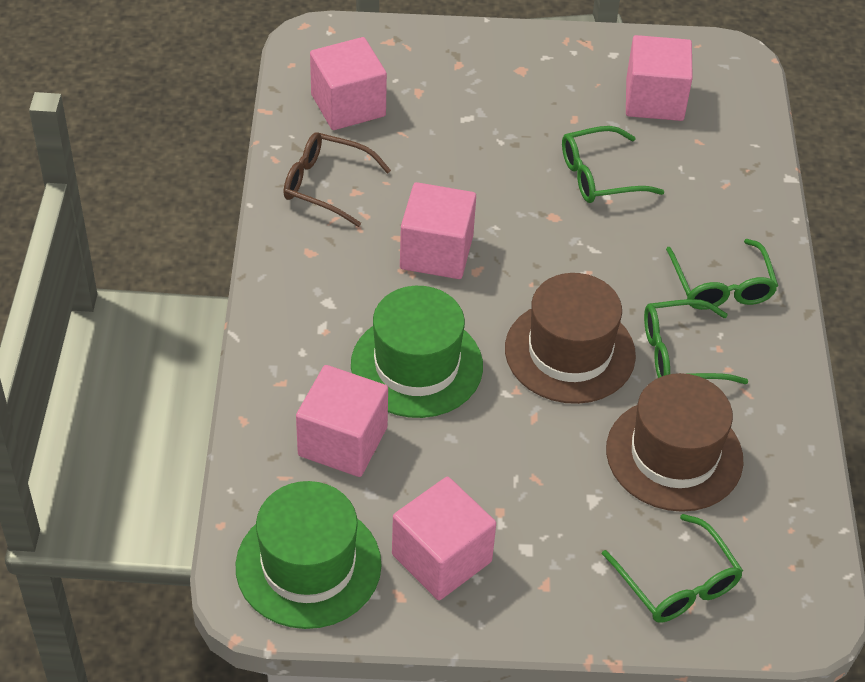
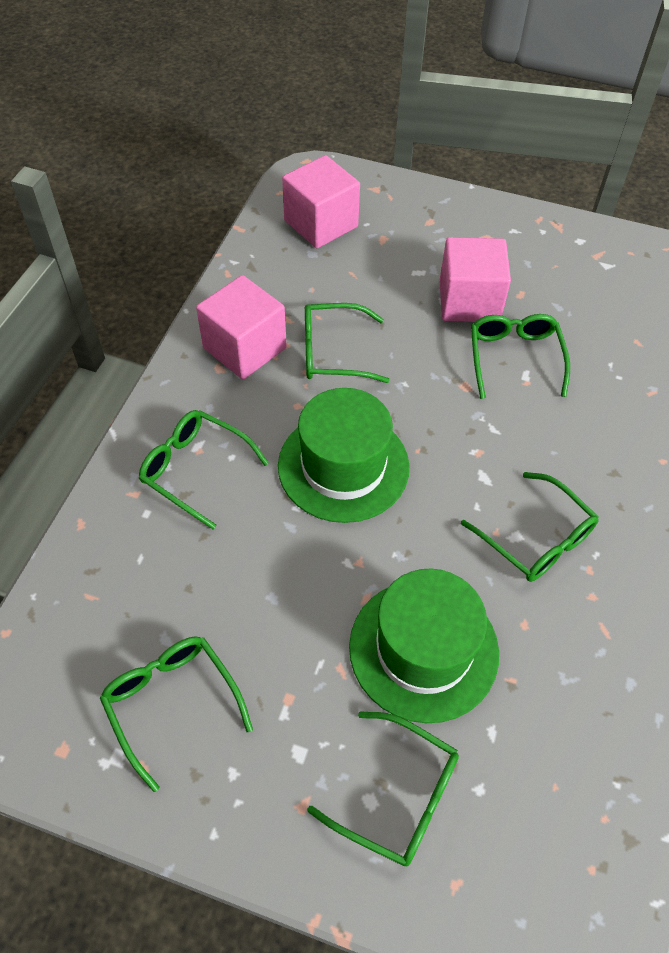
brown glasses: 1 -> 0
brown hat: 2 -> 0
green glasses: 4 -> 6
pink cube: 5 -> 3

